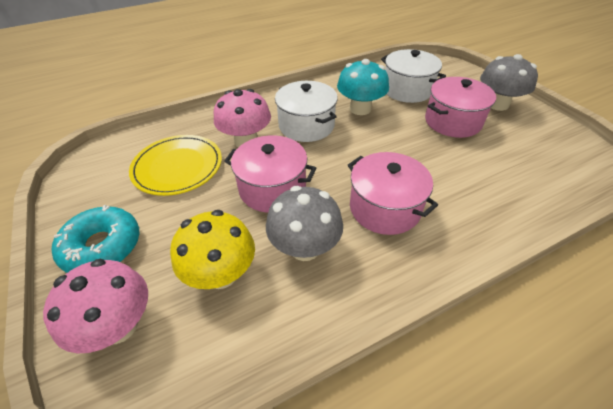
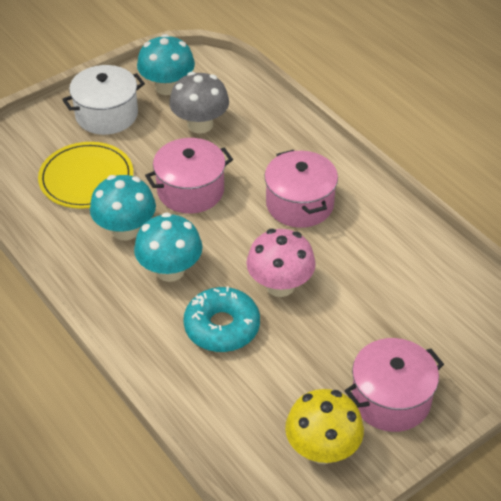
grey mushroom: 2 -> 1
pink mushroom: 2 -> 1
turquoise mushroom: 1 -> 3
white pot: 2 -> 1

